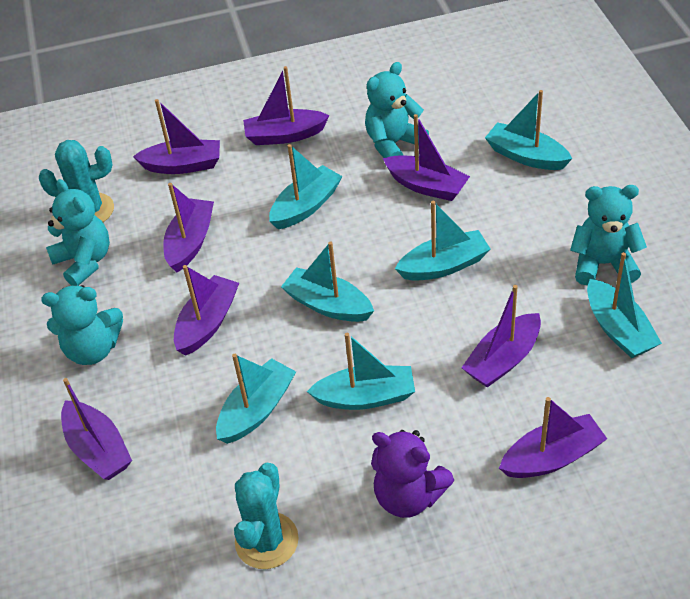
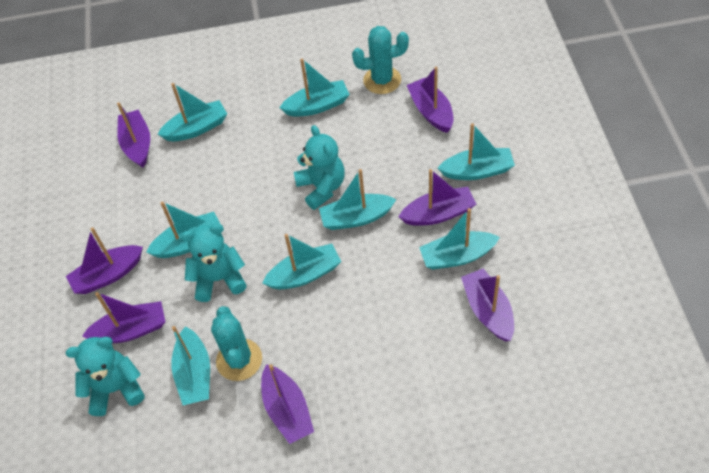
purple boat: 8 -> 7
purple teddy bear: 1 -> 0
turquoise boat: 7 -> 8
turquoise teddy bear: 4 -> 3

